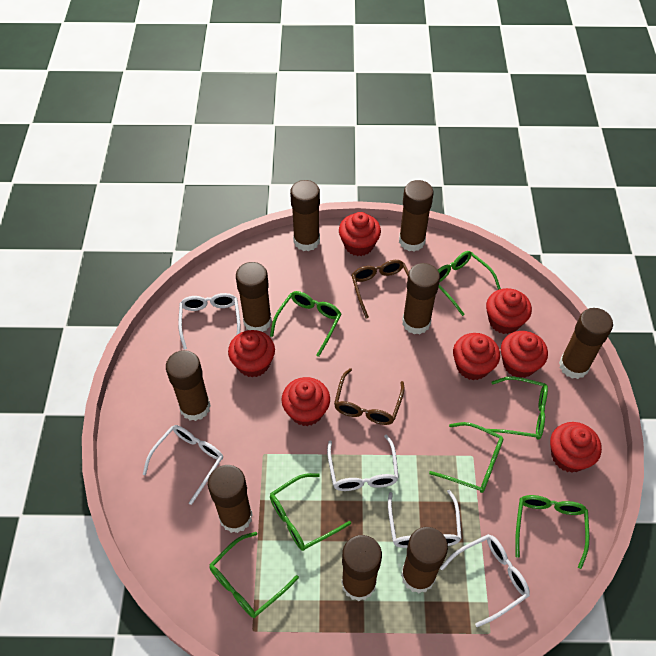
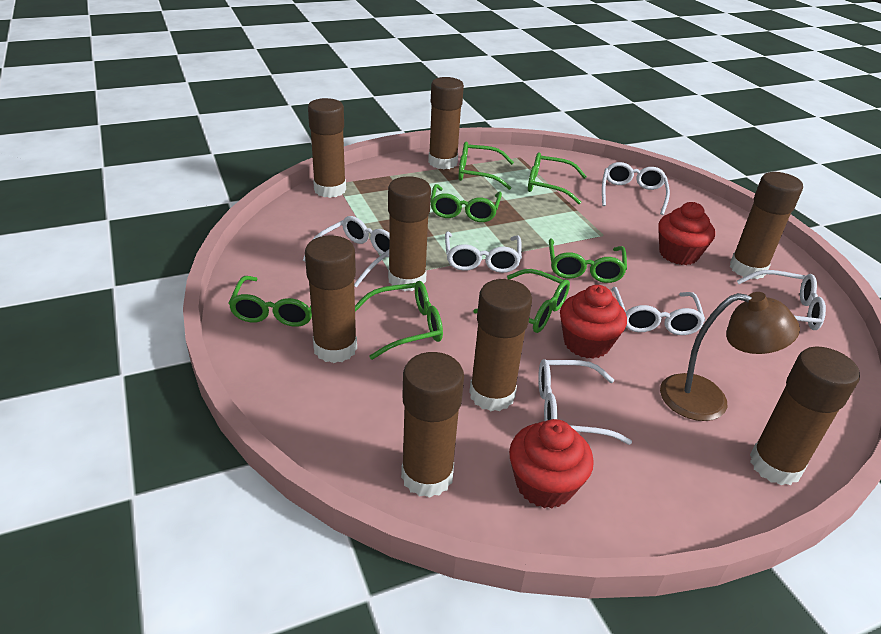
brown glasses: 2 -> 0
brown glue stick: 9 -> 8
brown lamp: 0 -> 1
red cupcake: 7 -> 3
white glasses: 5 -> 6

